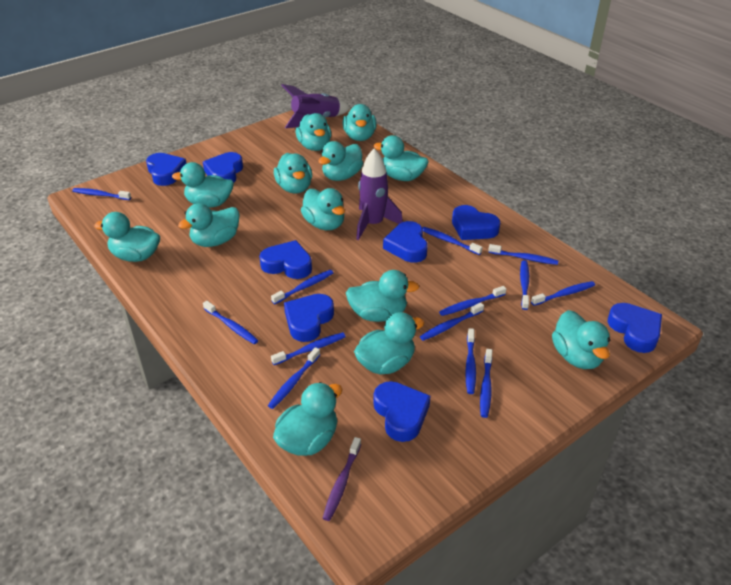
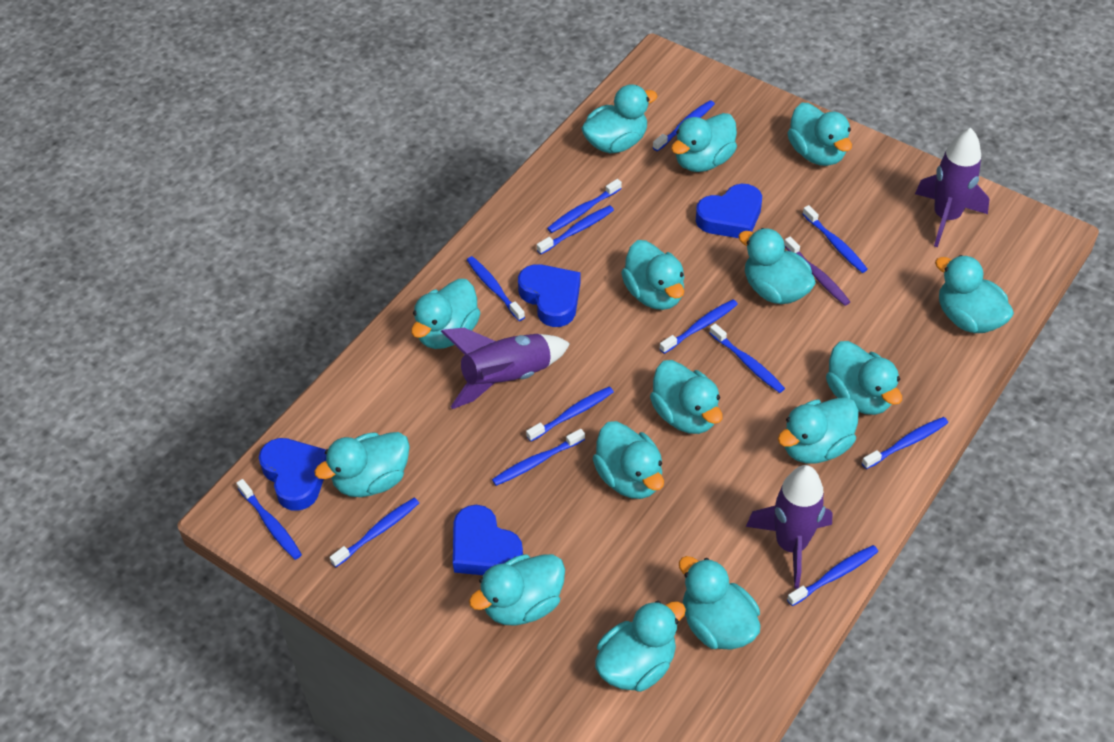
blue heart: 8 -> 4
purple rocket: 2 -> 3
turquoise duck: 13 -> 15

